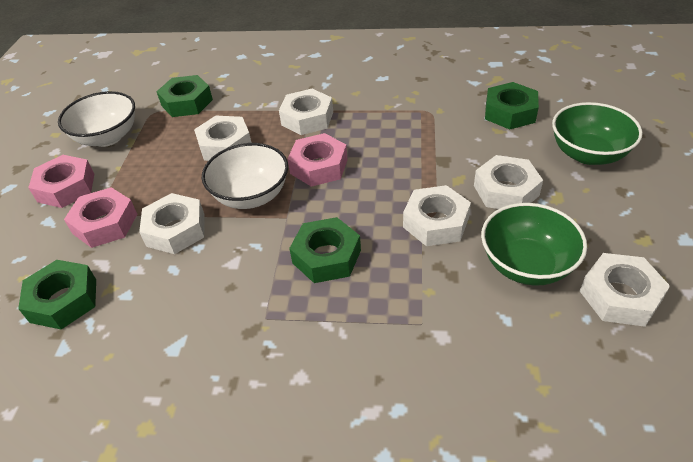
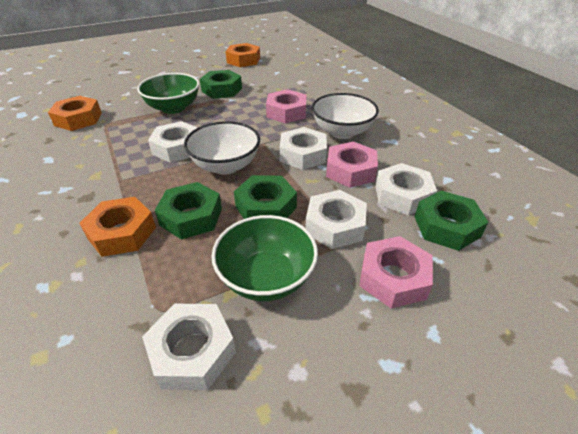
orange nut: 0 -> 3
white nut: 6 -> 5

